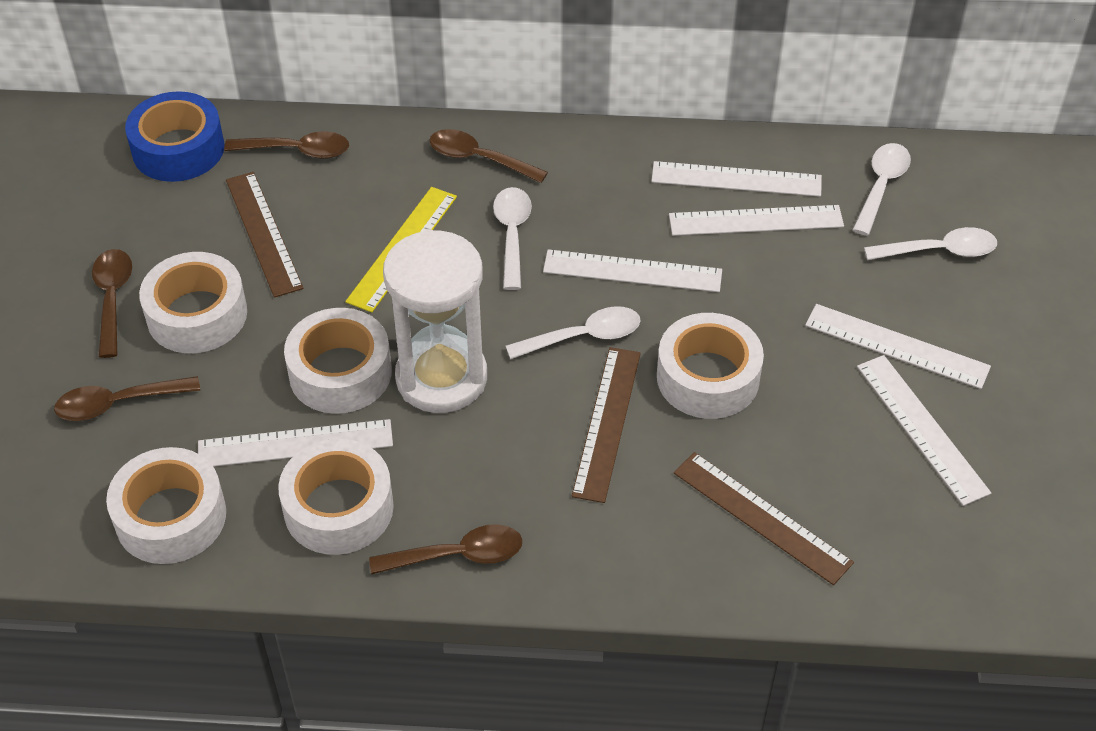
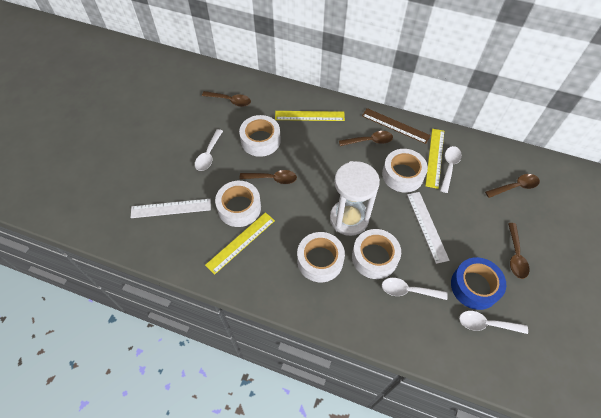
brown ruler: 3 -> 1
white ruler: 6 -> 2
yellow ruler: 1 -> 3

